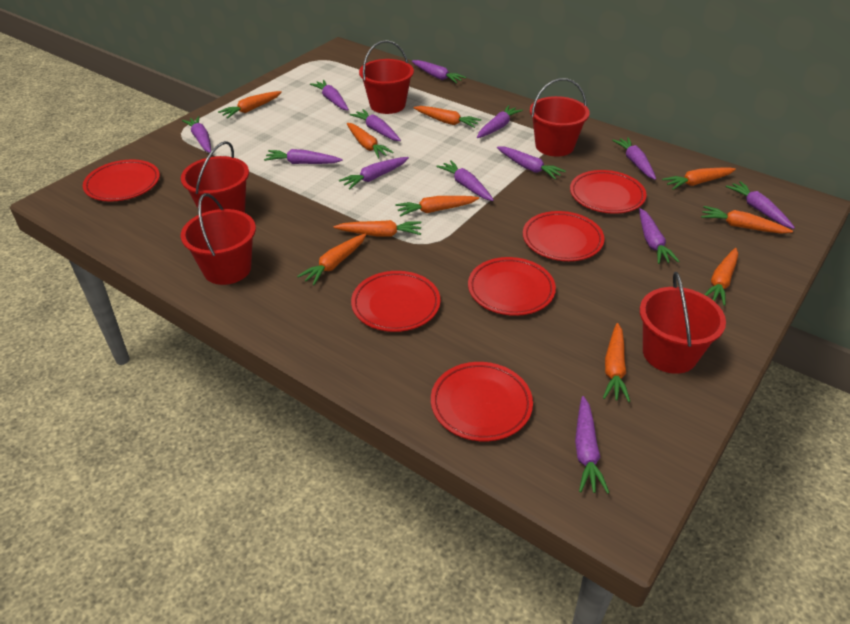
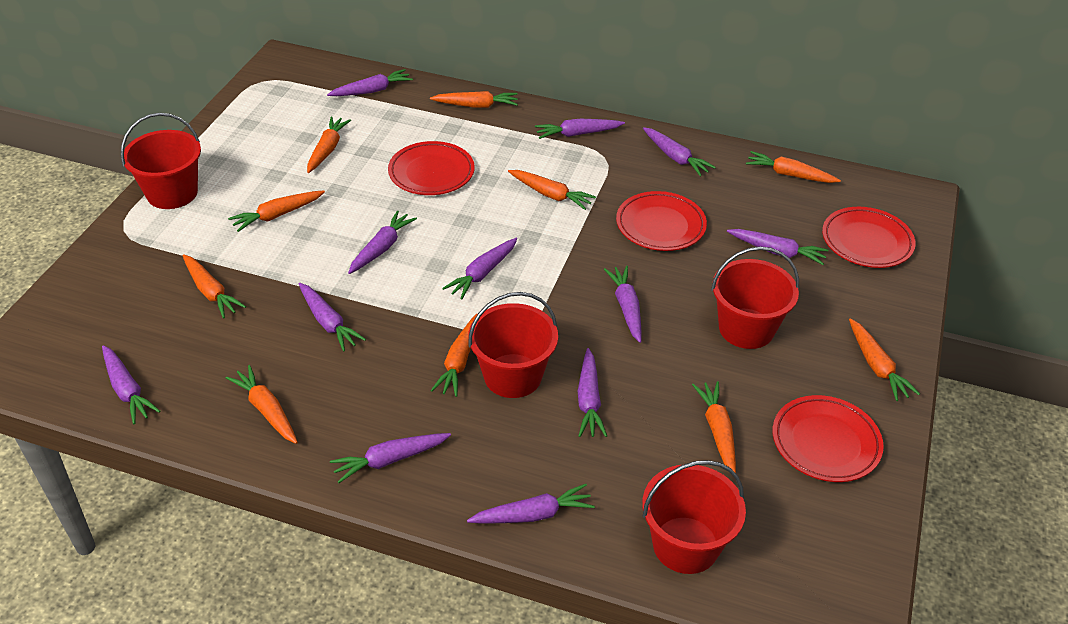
purple carrot: 13 -> 12
red bucket: 5 -> 4
red plate: 6 -> 4

